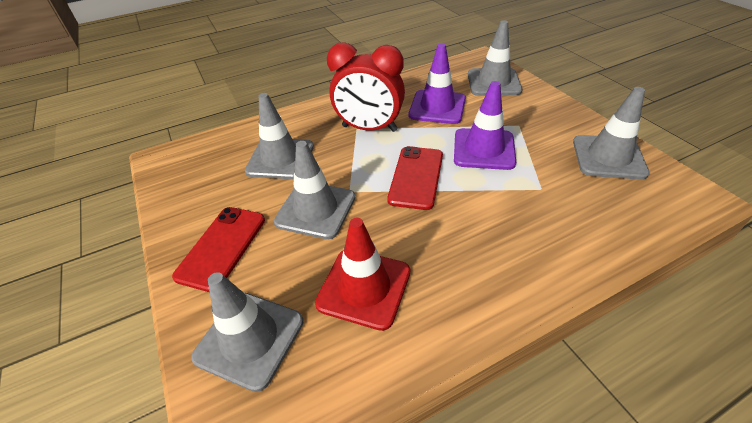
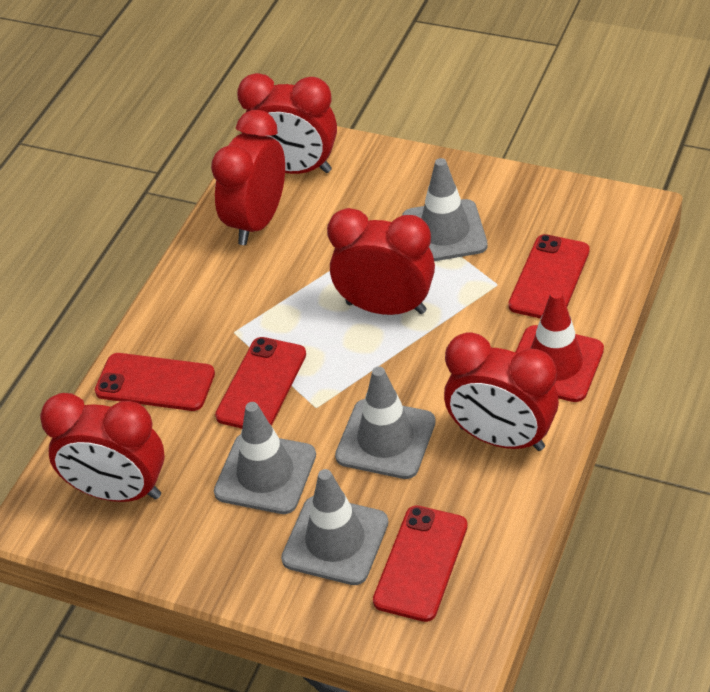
grey traffic cone: 5 -> 4
purple traffic cone: 2 -> 0
red clock: 1 -> 5
red phone: 2 -> 4

